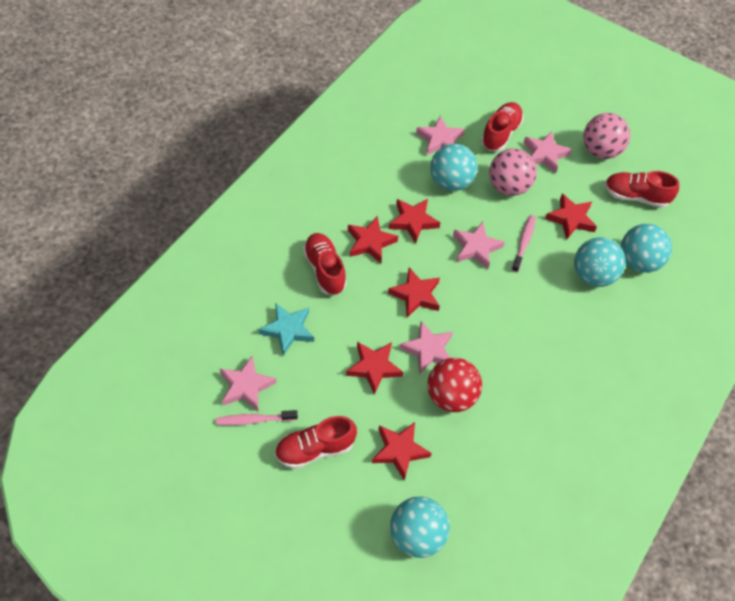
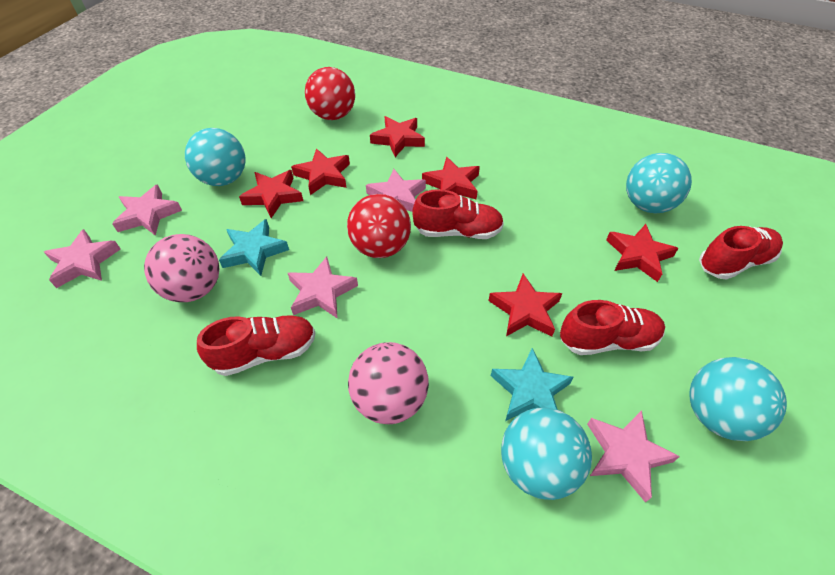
pink toothbrush: 2 -> 0
red ball: 1 -> 2
turquoise star: 1 -> 2

